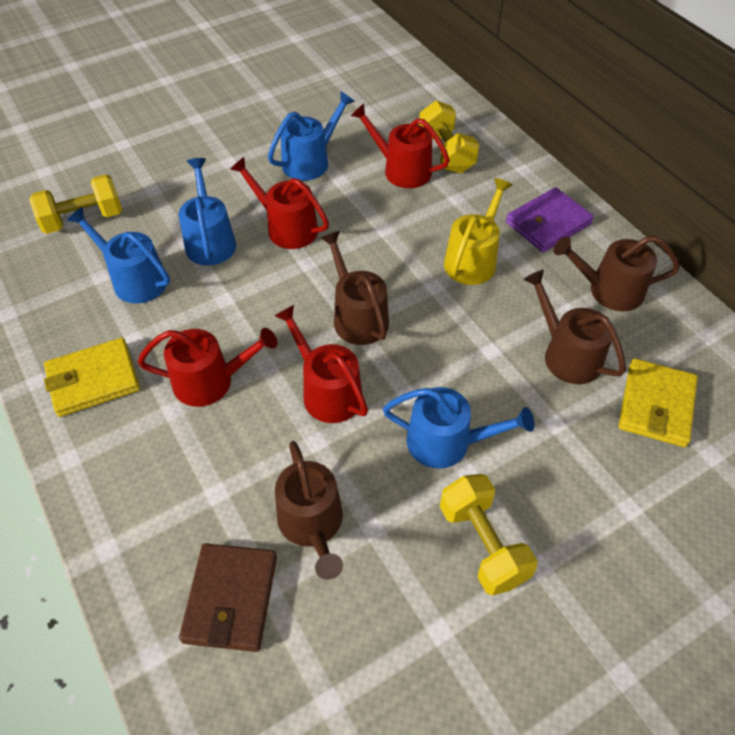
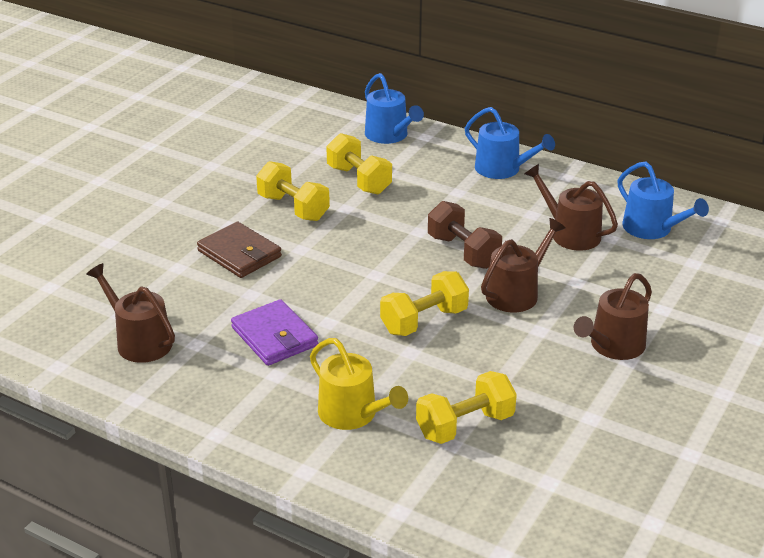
blue watering can: 4 -> 3
brown dumbbell: 0 -> 1
red watering can: 4 -> 0
yellow dumbbell: 3 -> 4
yellow wallet: 2 -> 0

